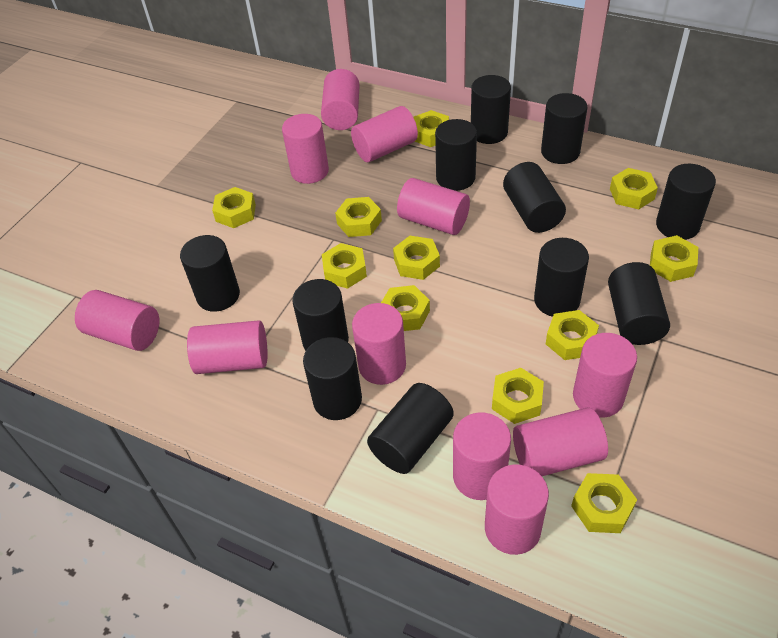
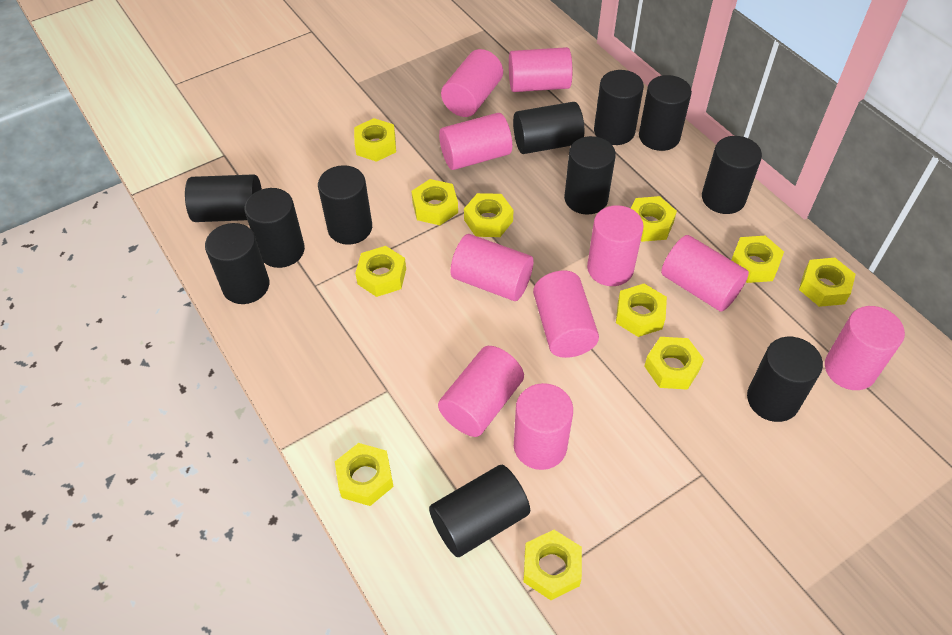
pink cylinder: 11 -> 10

